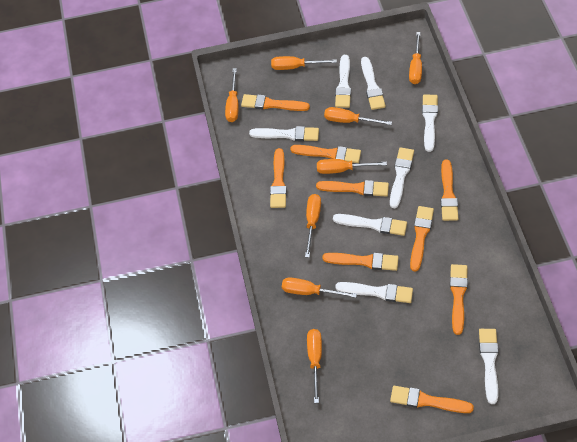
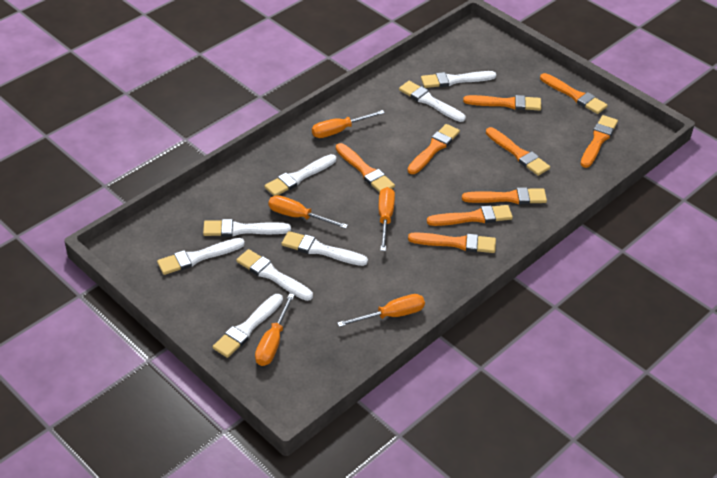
orange screwdriver: 8 -> 5

